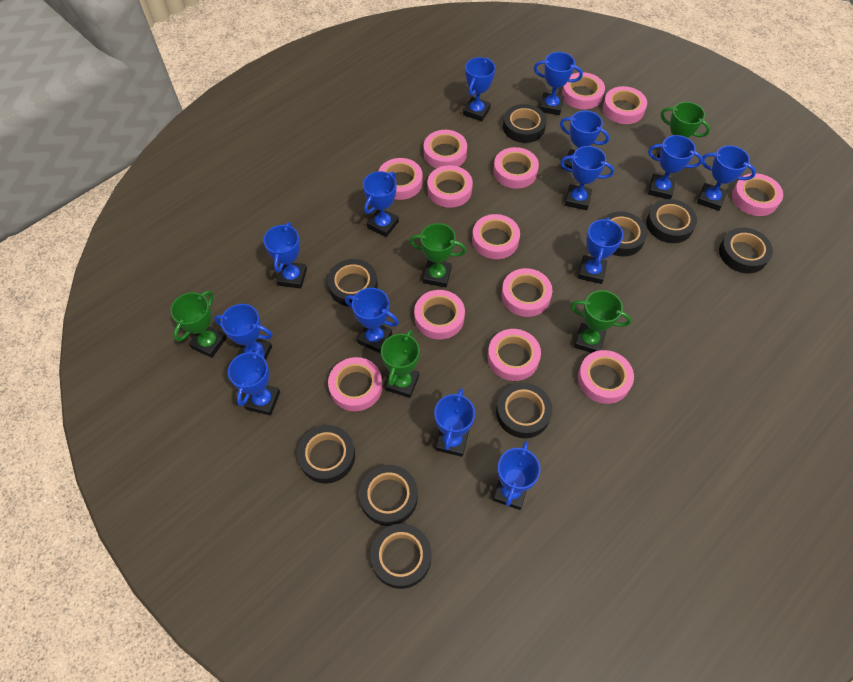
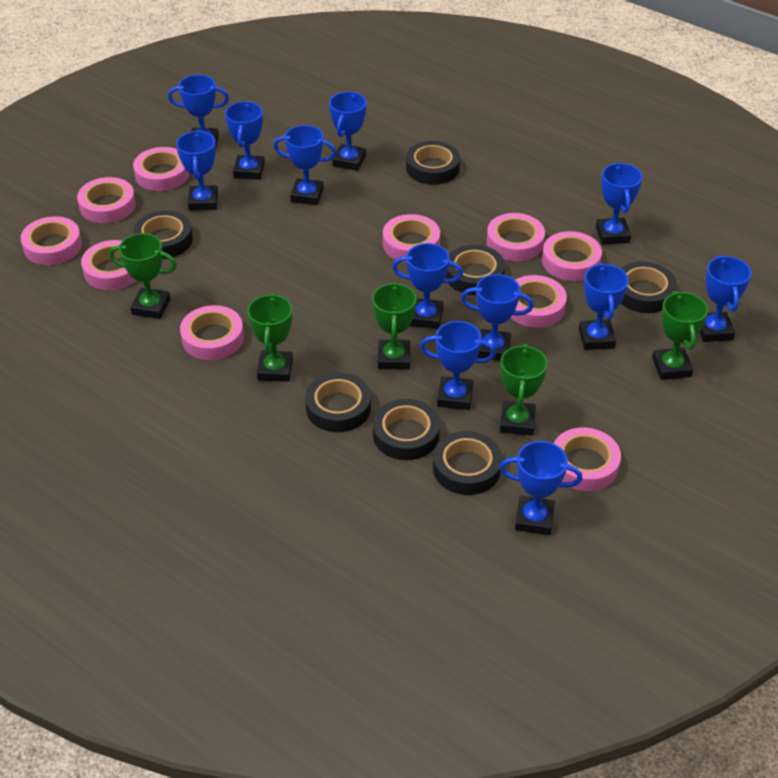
black tape: 9 -> 7
blue trophy: 14 -> 12
pink tape: 13 -> 10

